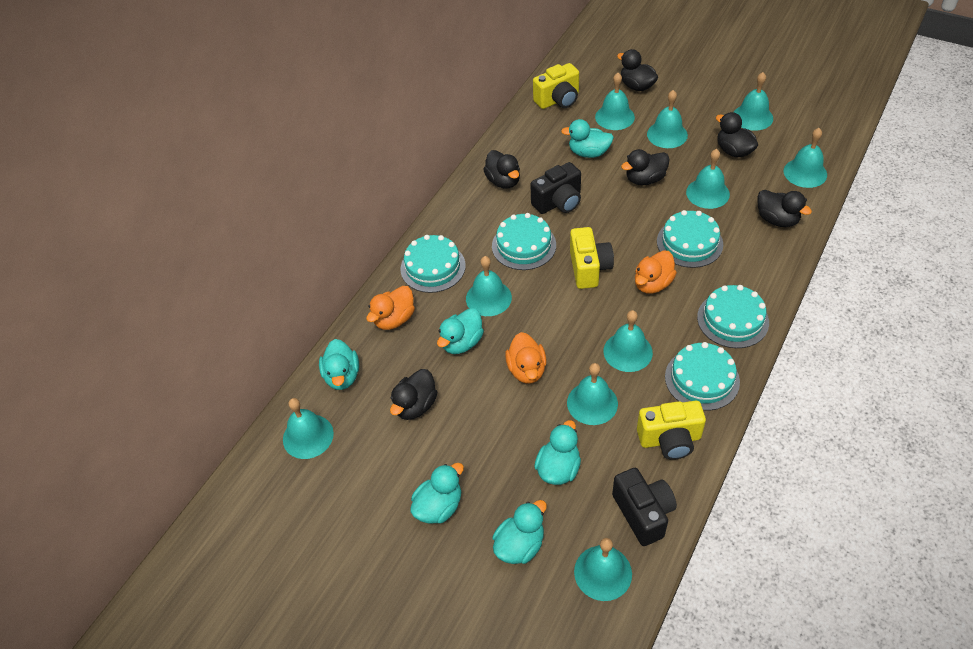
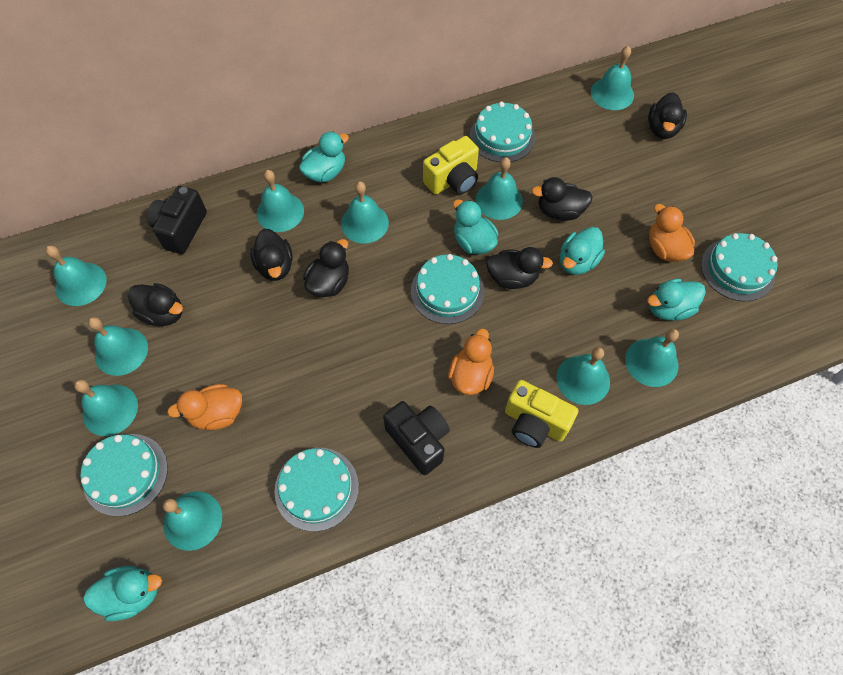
turquoise duck: 6 -> 5
yellow camera: 3 -> 2

